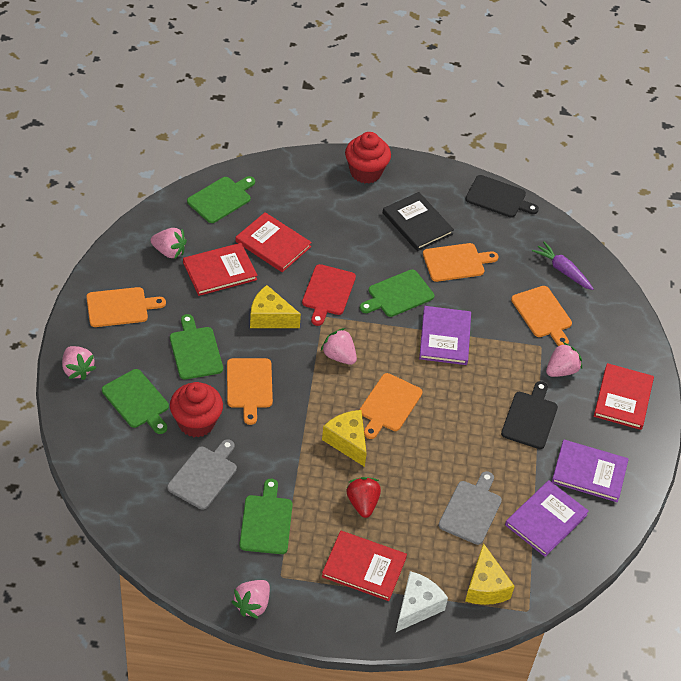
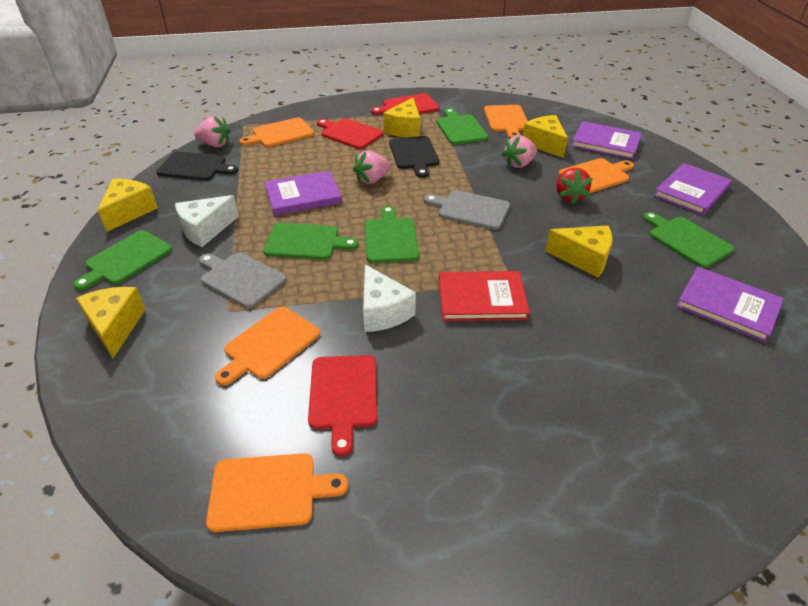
black book: 1 -> 0
pink strawberry: 5 -> 3
purple book: 3 -> 4
purple carrot: 1 -> 0
red book: 4 -> 1
red cupcake: 2 -> 0
red cutting board: 1 -> 3
white cheese: 1 -> 2
yellow cheese: 3 -> 5

